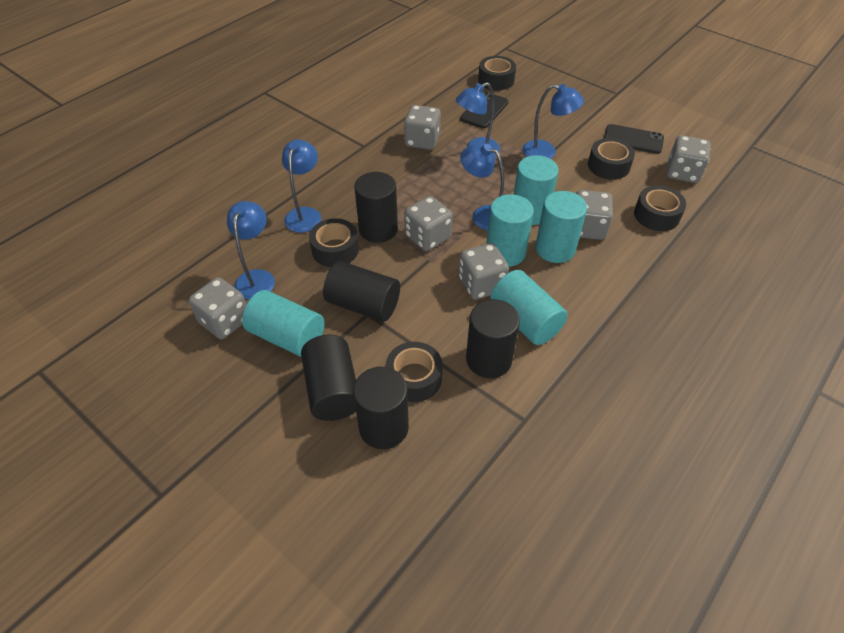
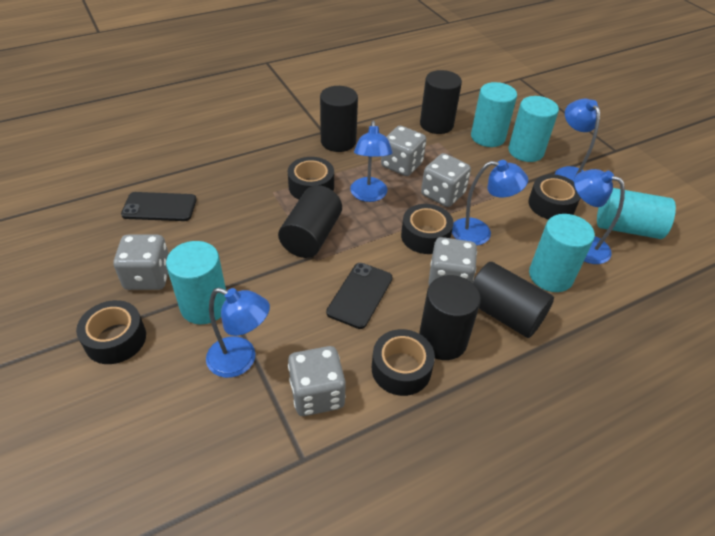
grey dice: 6 -> 5

